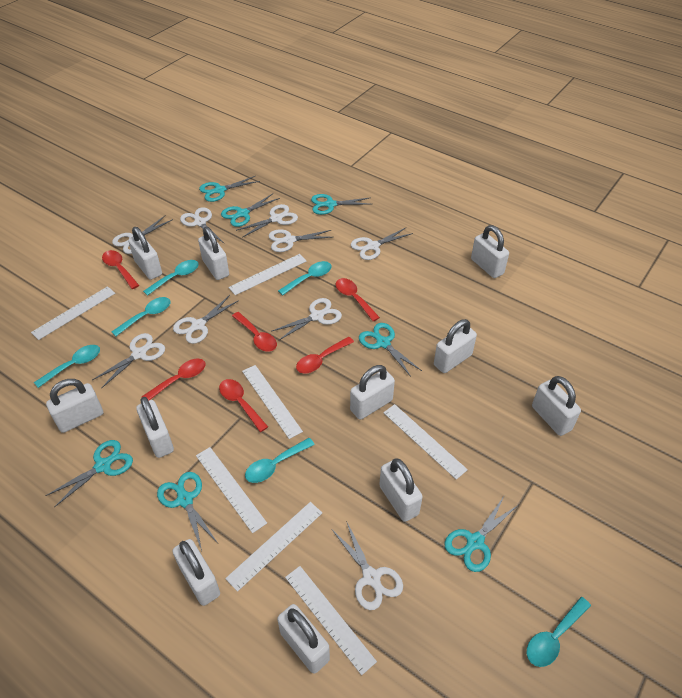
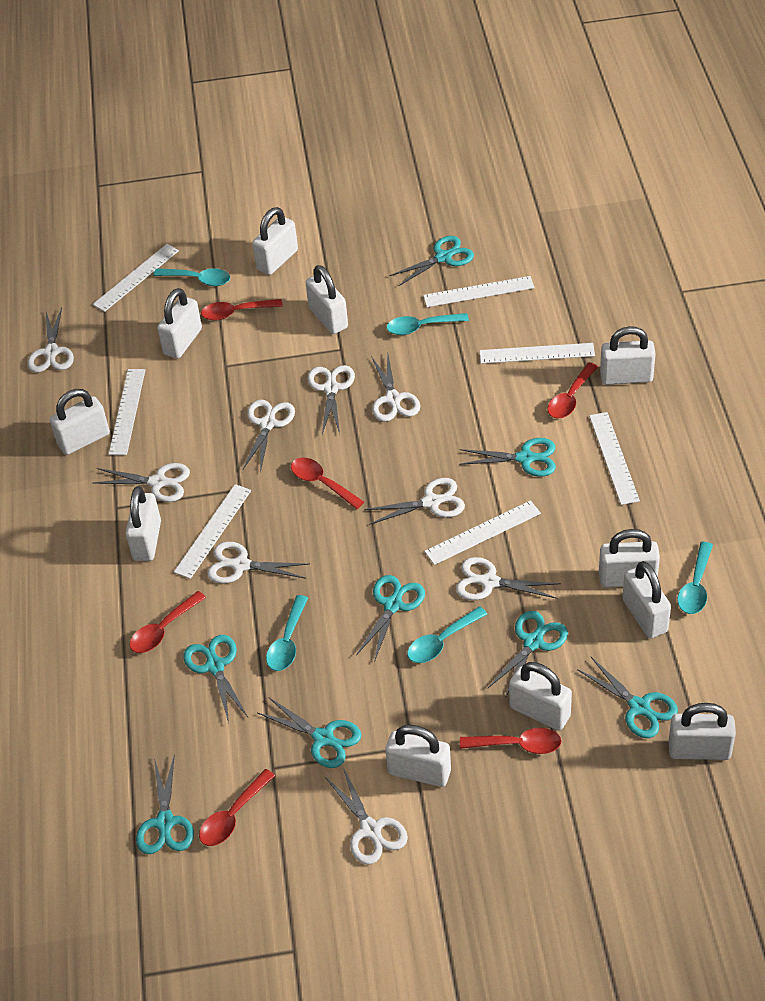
turquoise scissors: 7 -> 8
turquoise spoon: 6 -> 5

